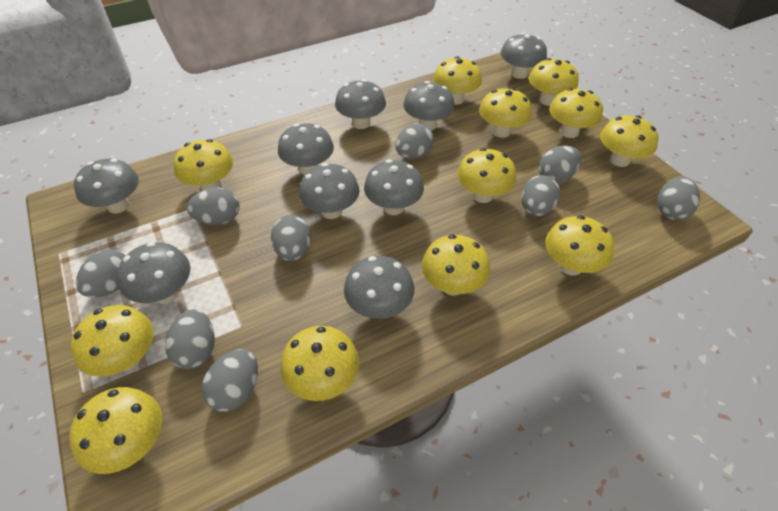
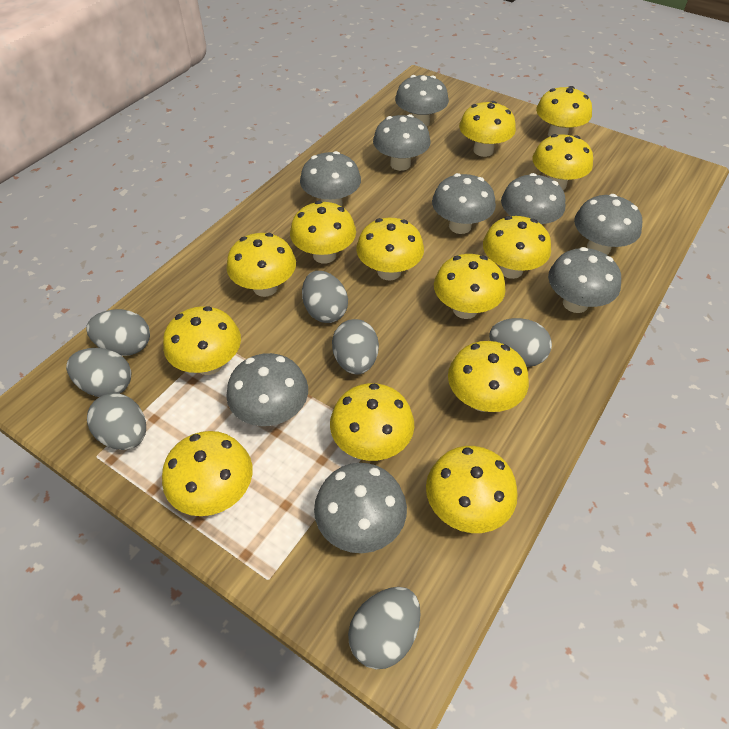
grey egg: 9 -> 7
yellow mushroom: 12 -> 13

